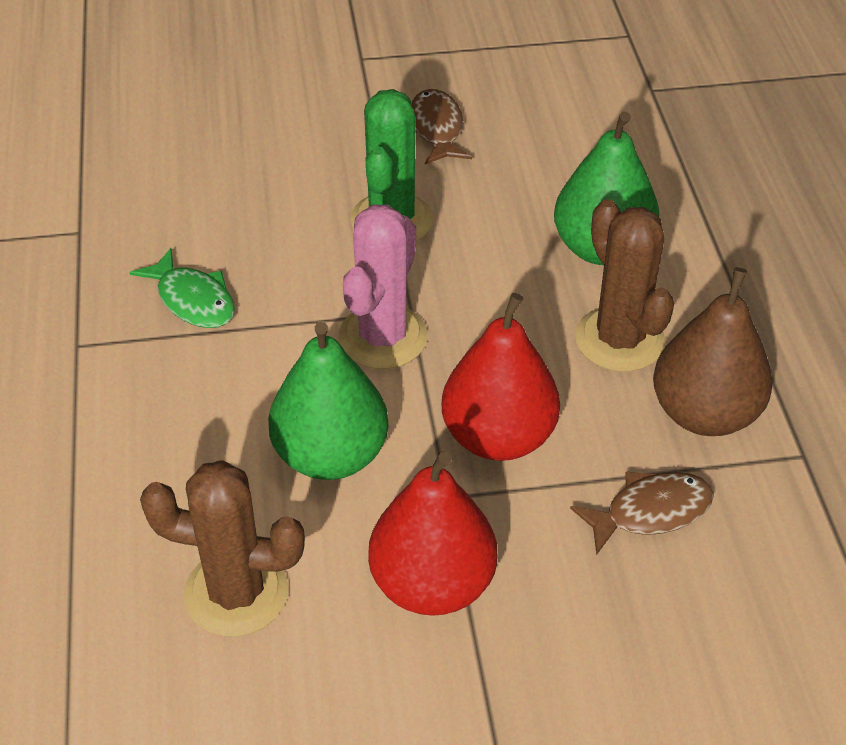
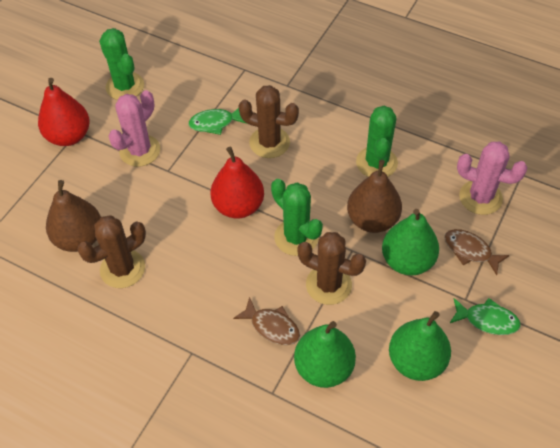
brown cactus: 2 -> 3
brown pear: 1 -> 2
green cactus: 1 -> 3
green fish: 1 -> 2
green pear: 2 -> 3
pink cactus: 1 -> 2

